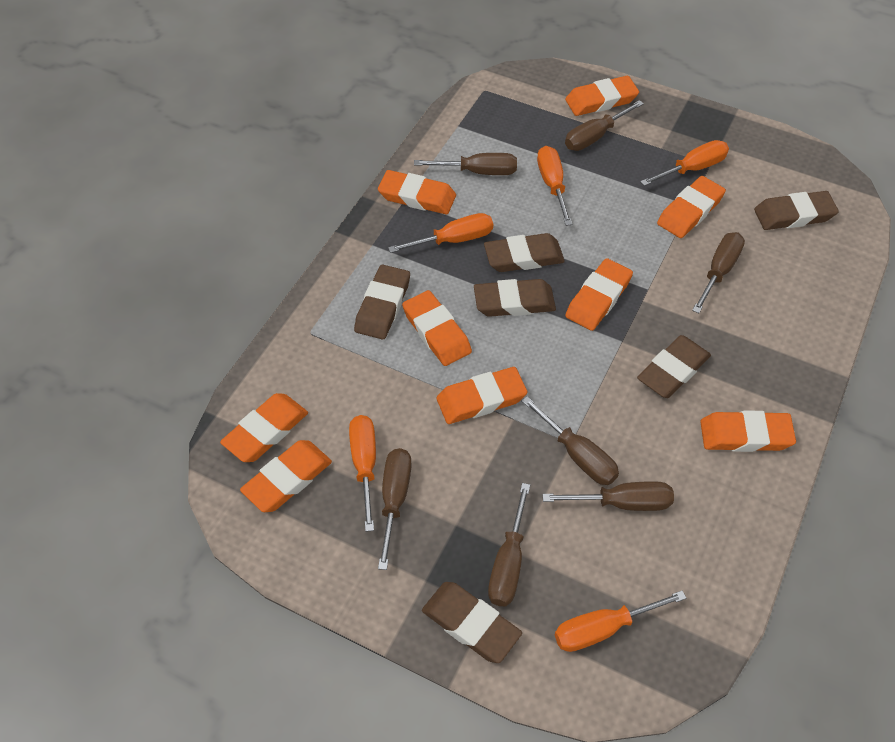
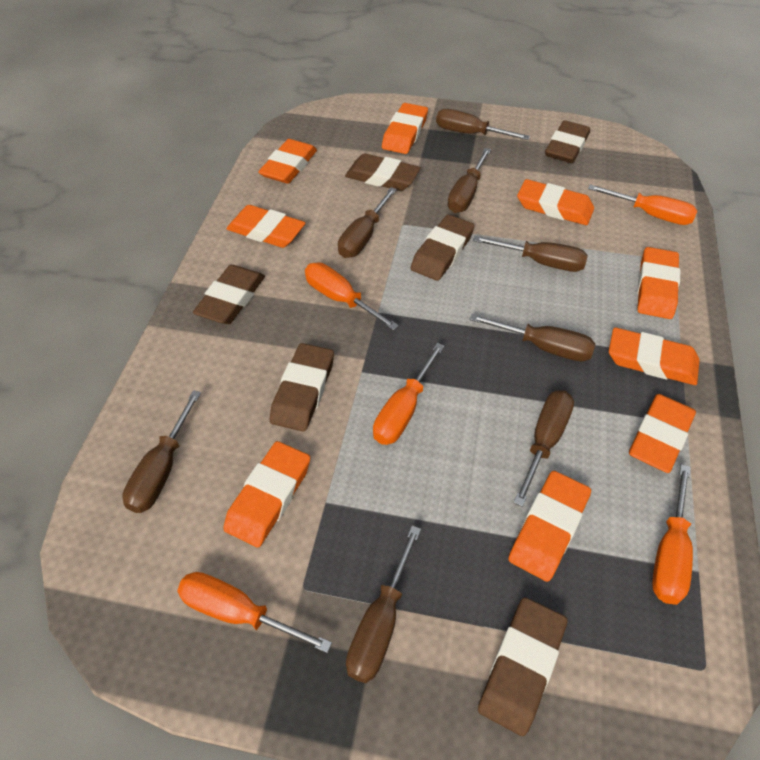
brown screwdriver: 7 -> 8

